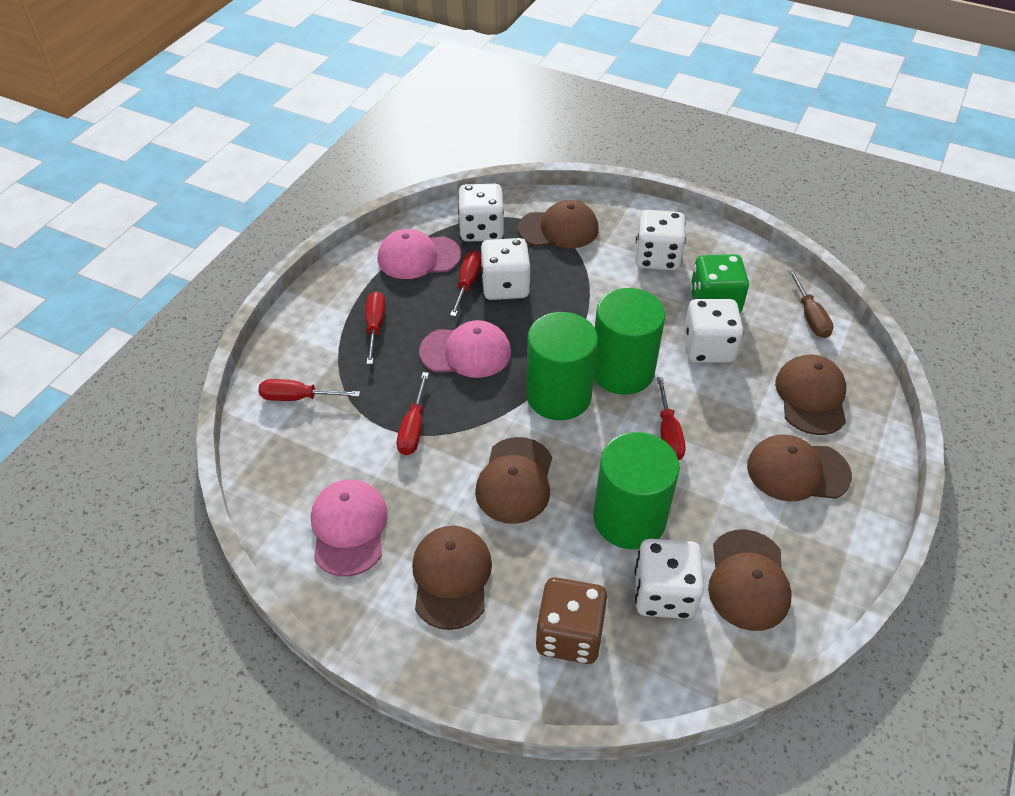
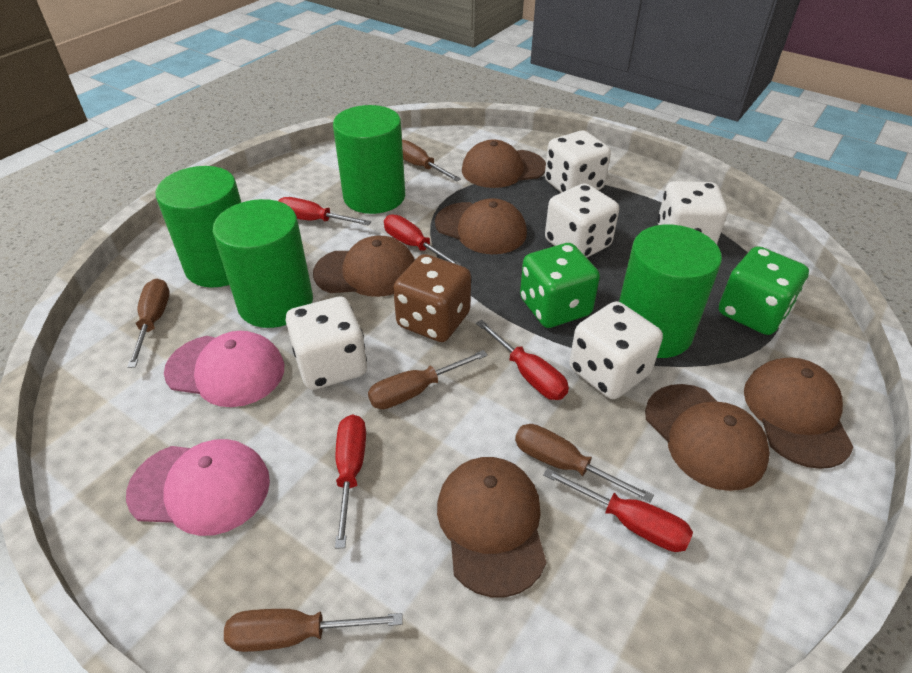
brown screwdriver: 1 -> 5
green cylinder: 3 -> 4
green dice: 1 -> 2
pink cap: 3 -> 2

